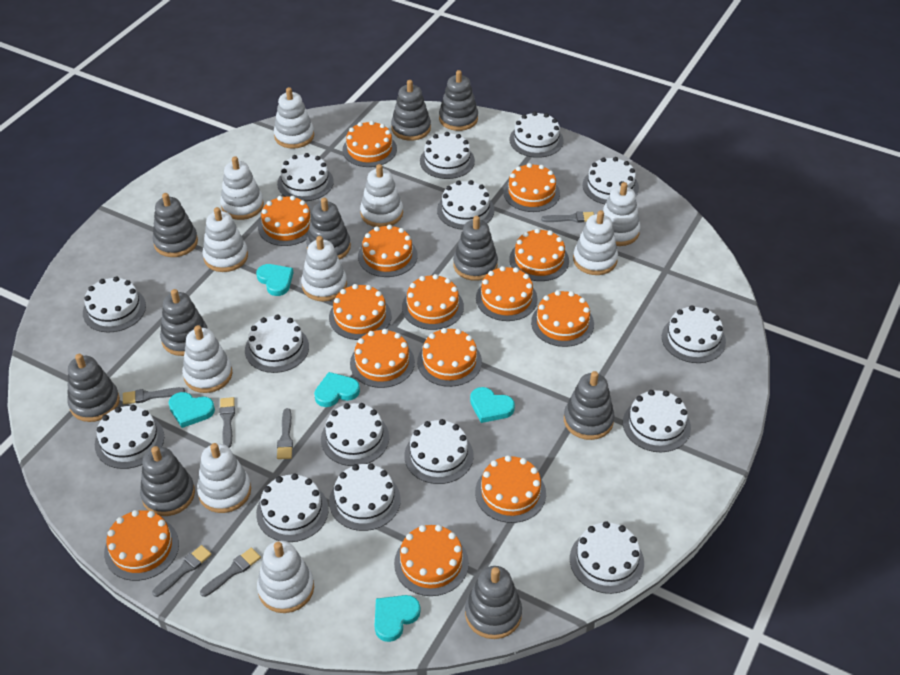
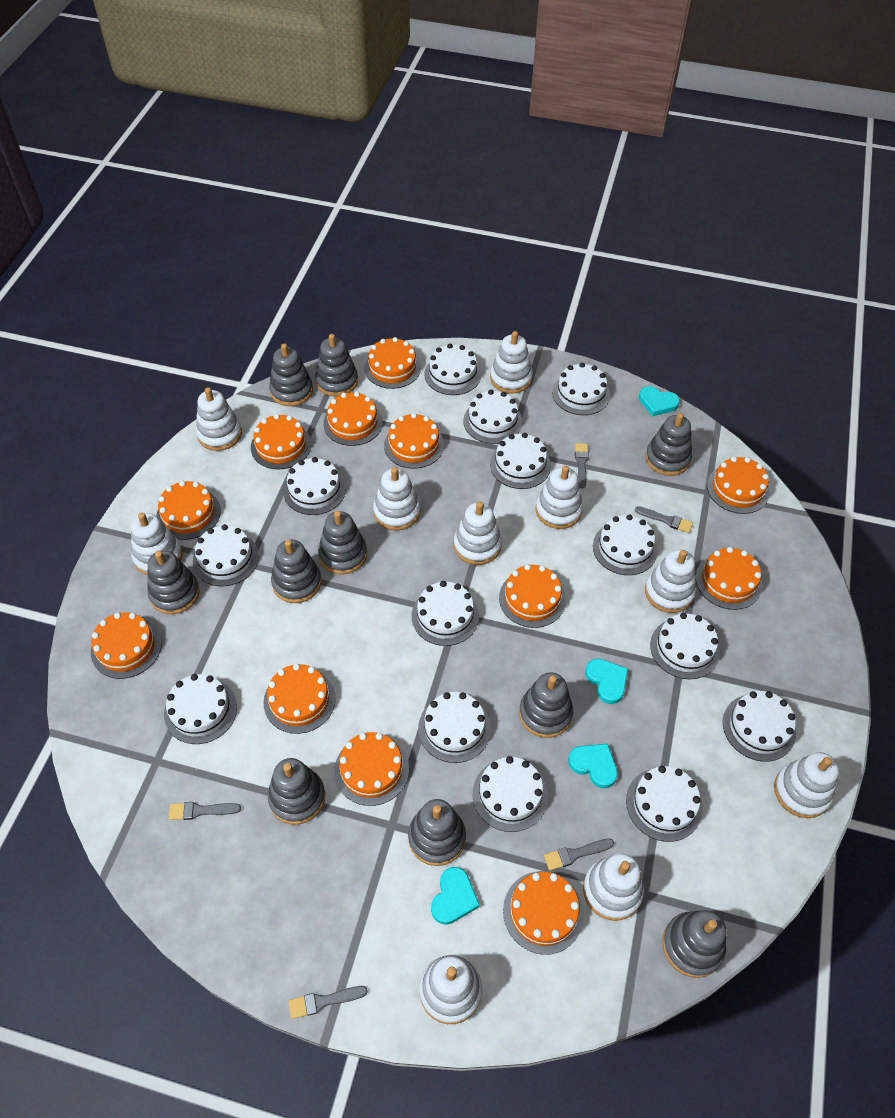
grey brush: 6 -> 5
orange cake: 14 -> 12
turquoise heart: 5 -> 4
white cake: 15 -> 14

